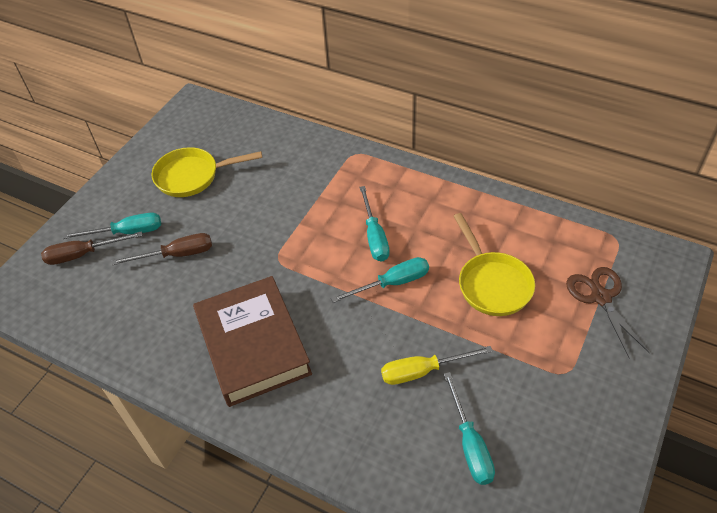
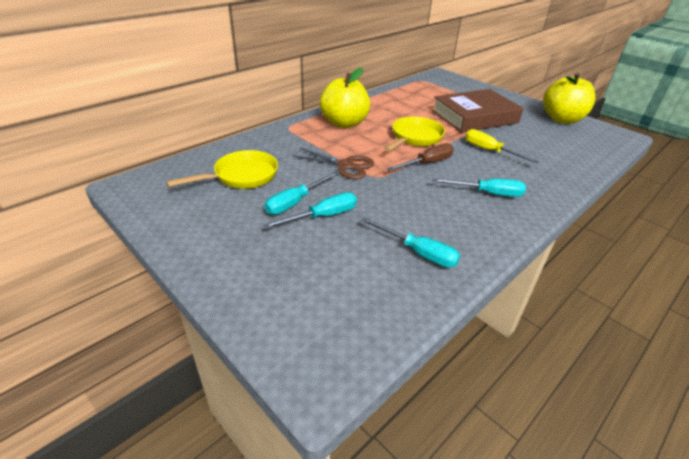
brown screwdriver: 2 -> 1
yellow apple: 0 -> 2

